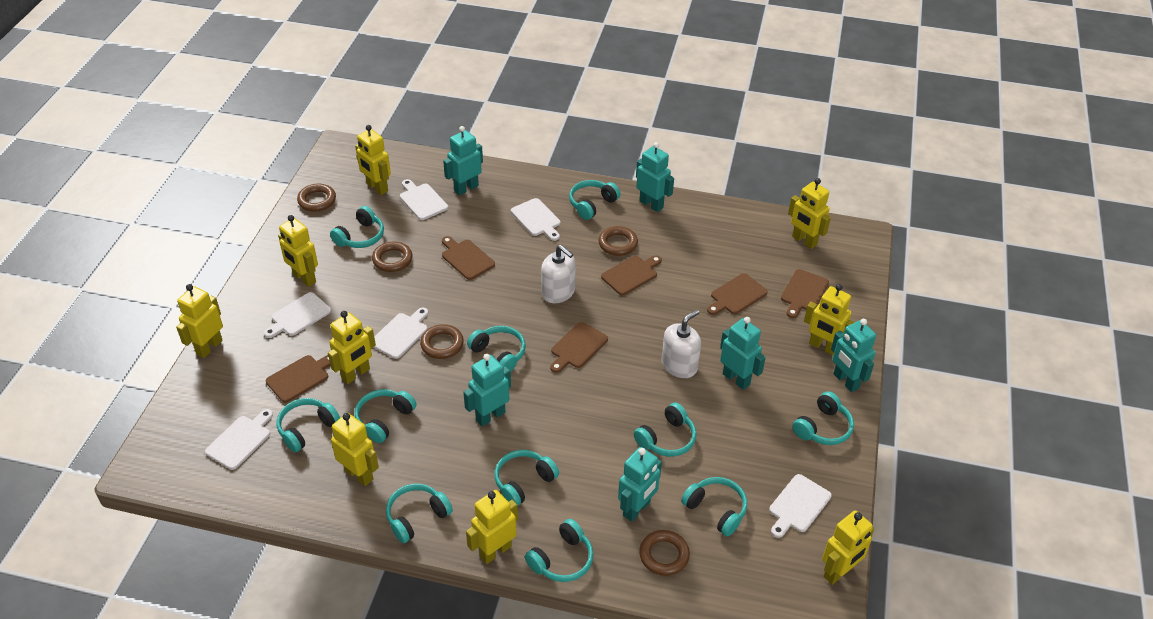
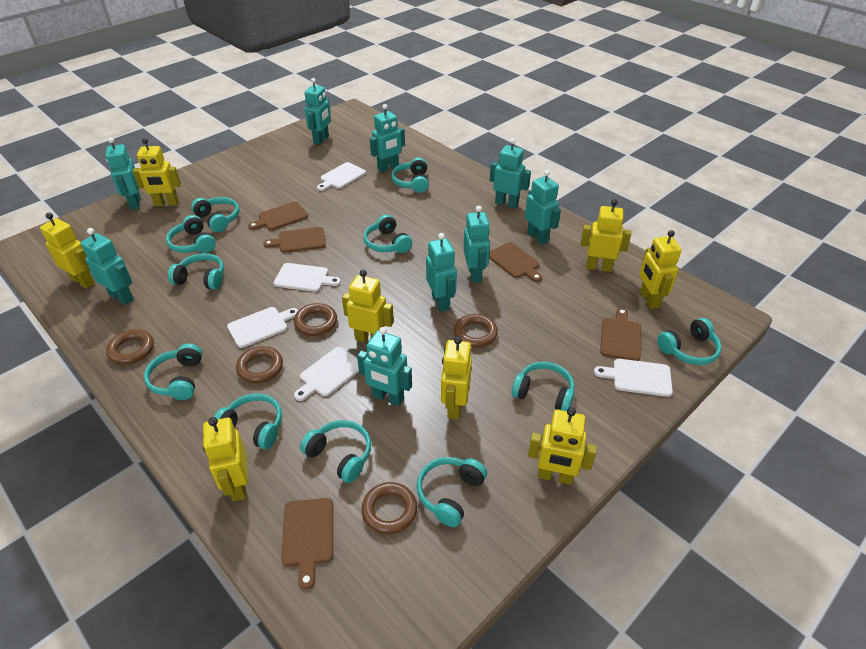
brown cutting board: 6 -> 5
turquoise robot: 6 -> 9
white cutting board: 6 -> 5
white soap dispenser: 2 -> 0
yellow robot: 9 -> 8

